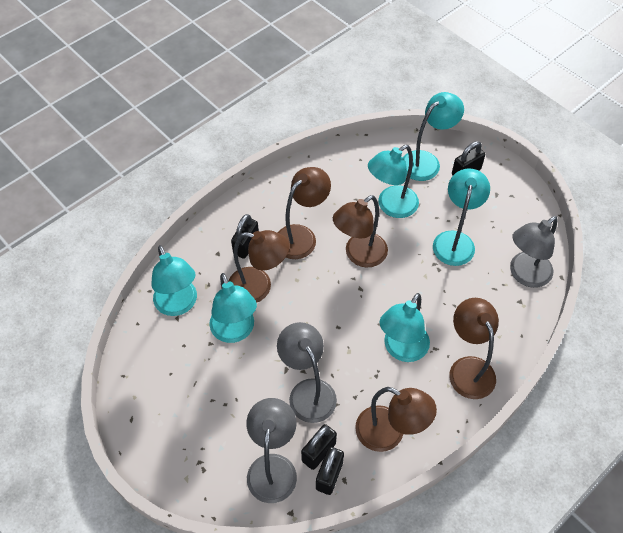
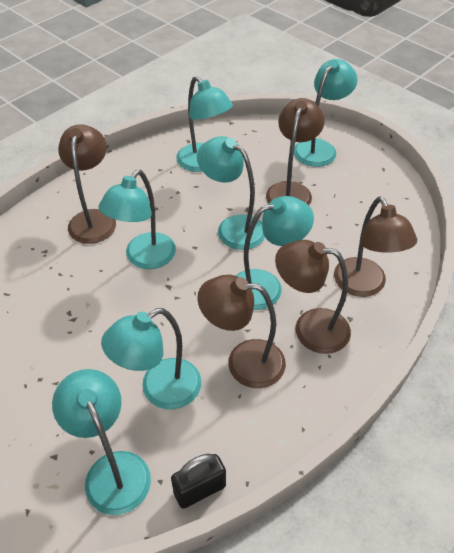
black padlock: 4 -> 1
grey lamp: 3 -> 0
turquoise lamp: 6 -> 7

